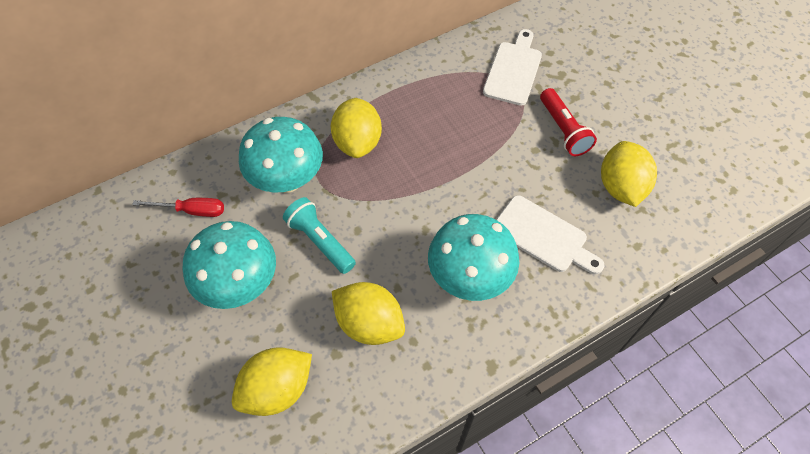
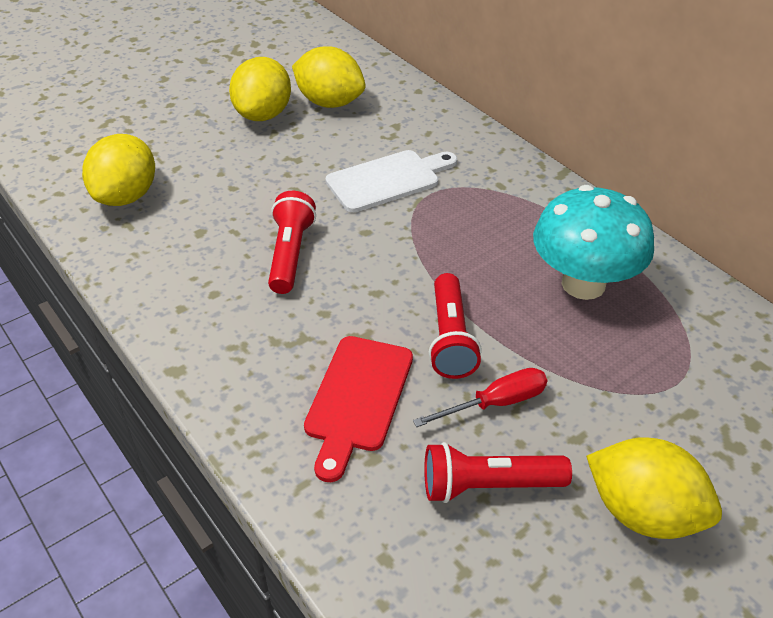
red cutting board: 0 -> 1
red flashlight: 1 -> 3
turquoise flashlight: 1 -> 0
turquoise mushroom: 3 -> 1
white cutting board: 2 -> 1

